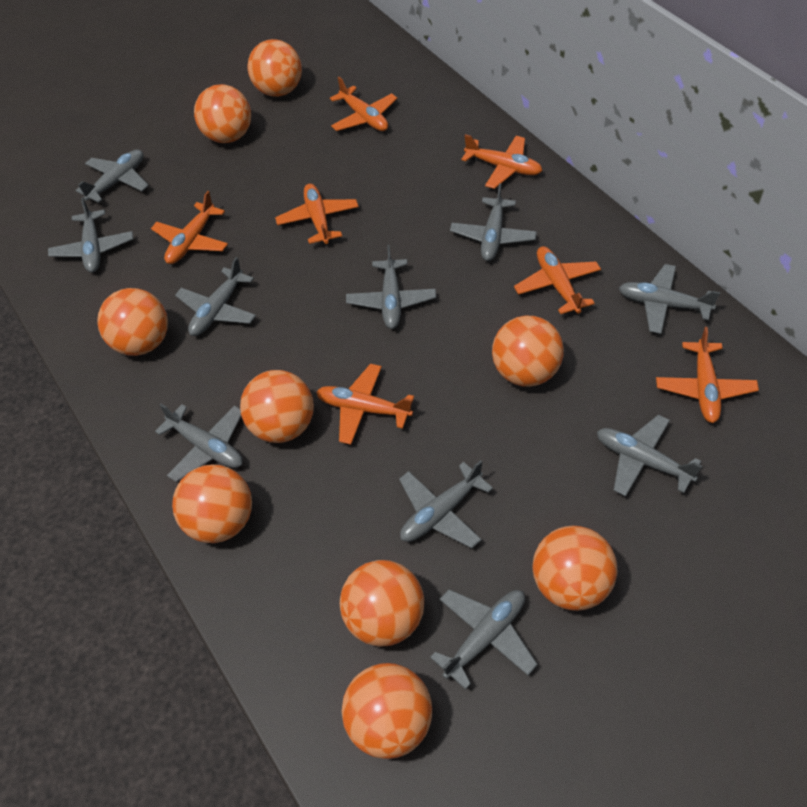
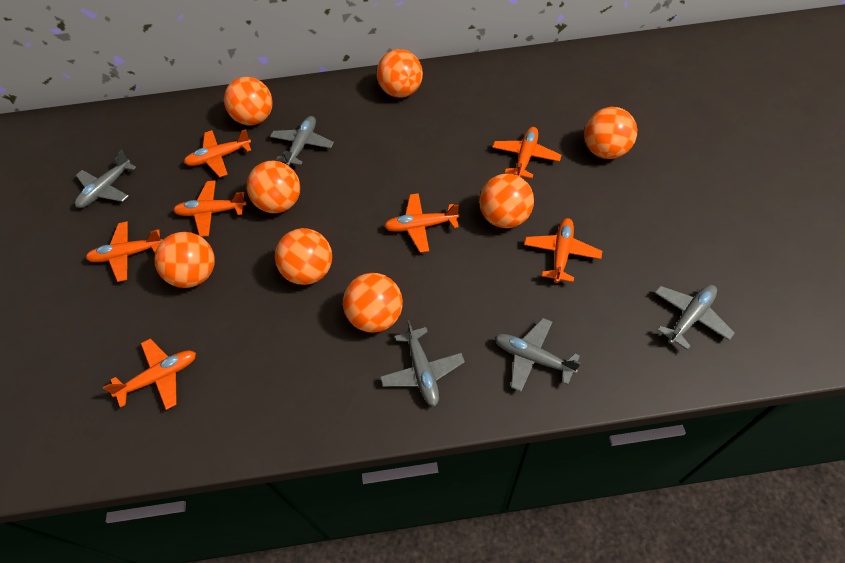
grey plane: 10 -> 5
orange ball: 9 -> 8

